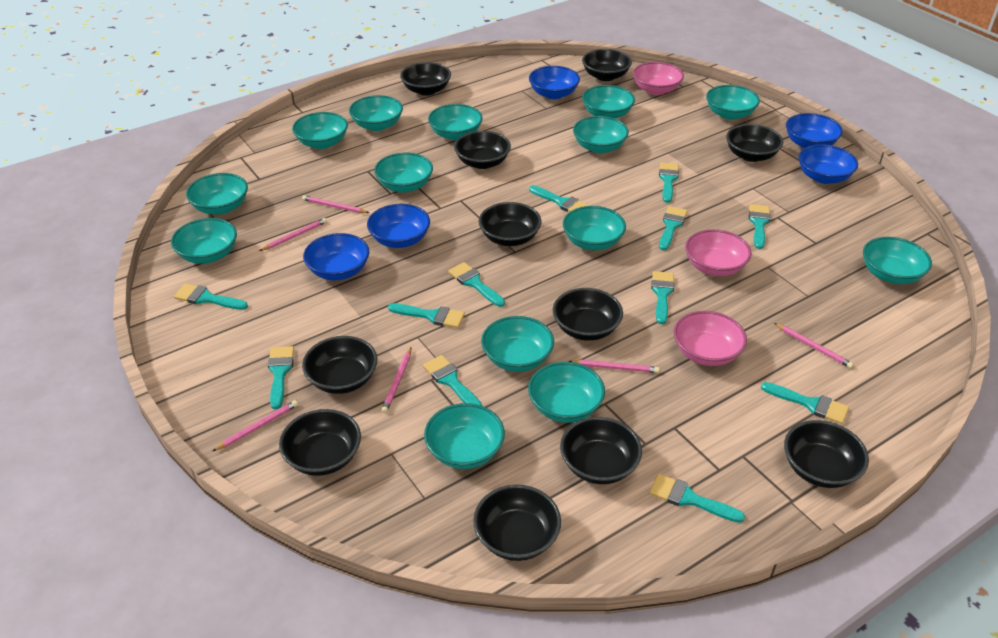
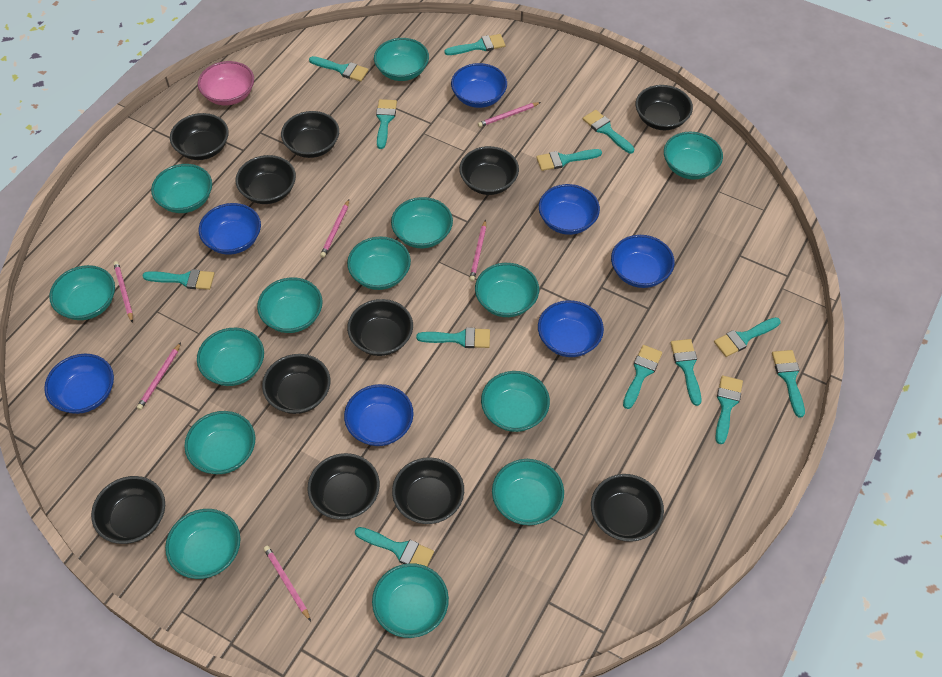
blue bowl: 5 -> 7
pink bowl: 3 -> 1
turquoise brush: 12 -> 13

